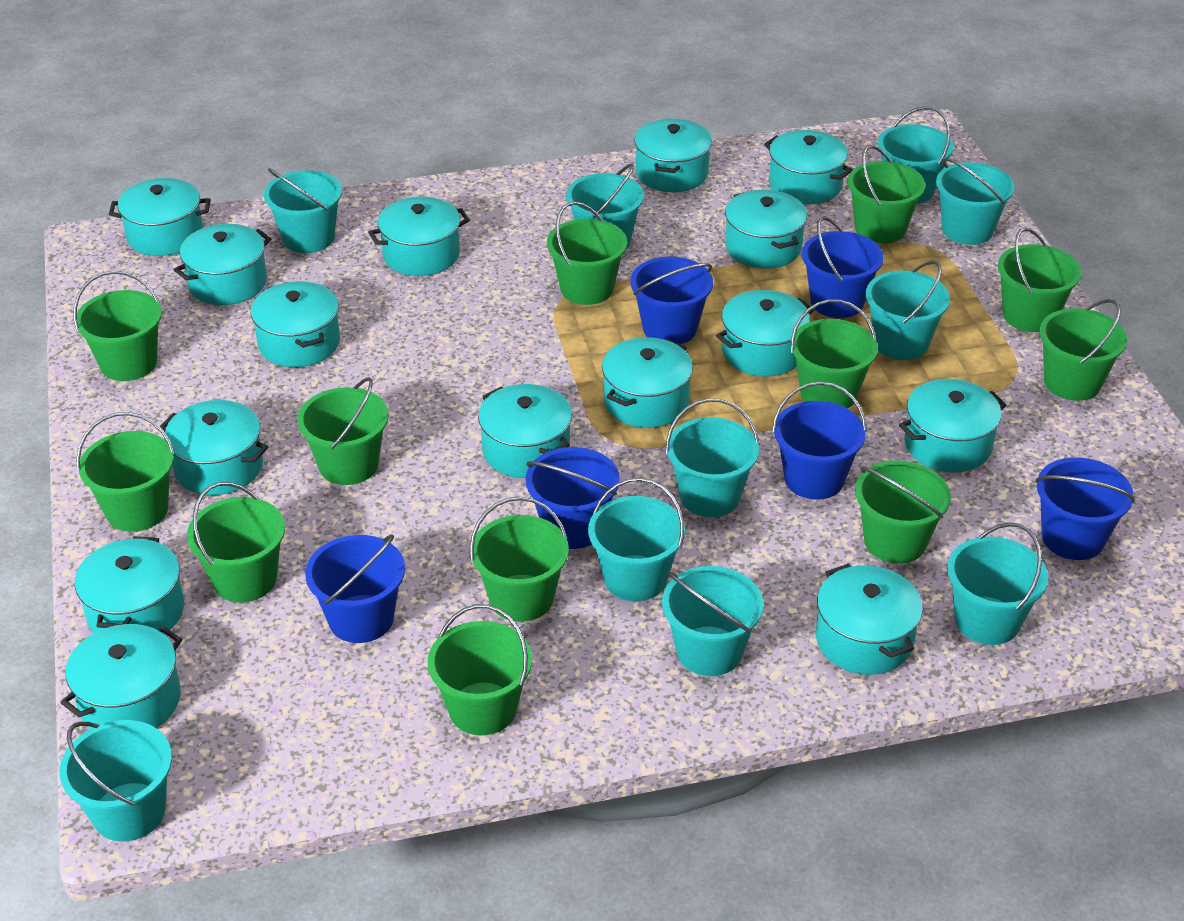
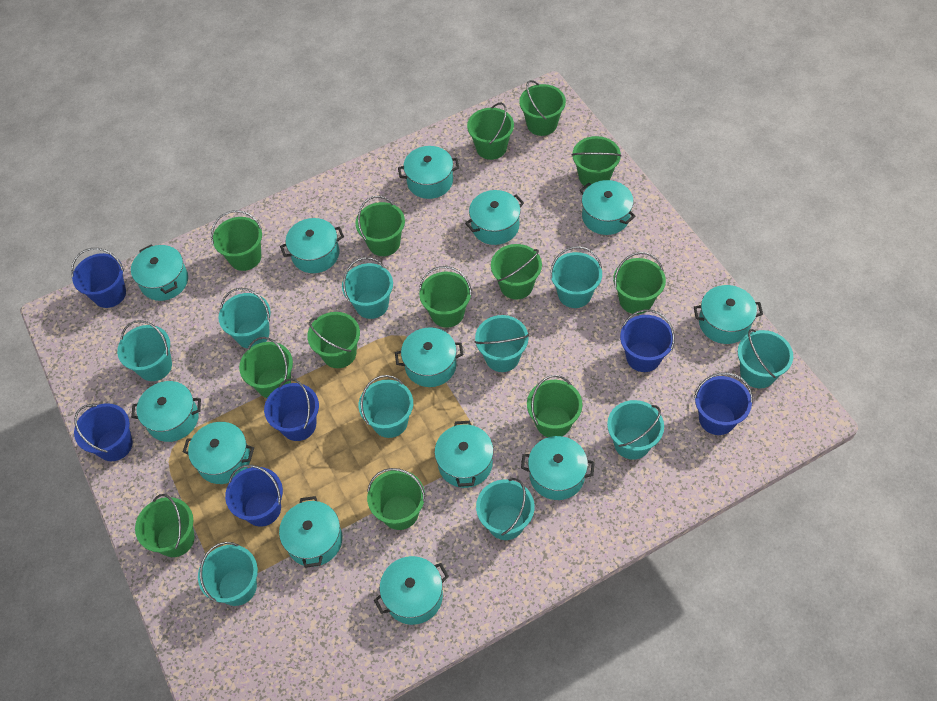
green bucket: 12 -> 13
turquoise pot: 15 -> 13

